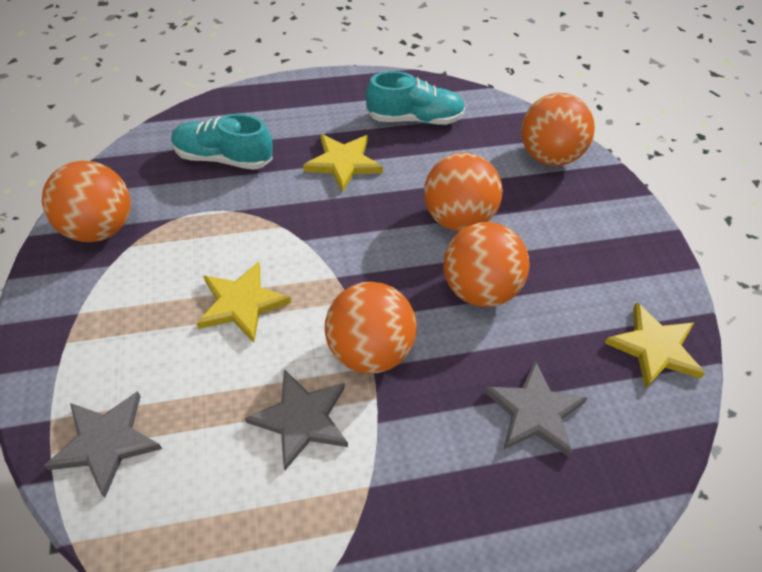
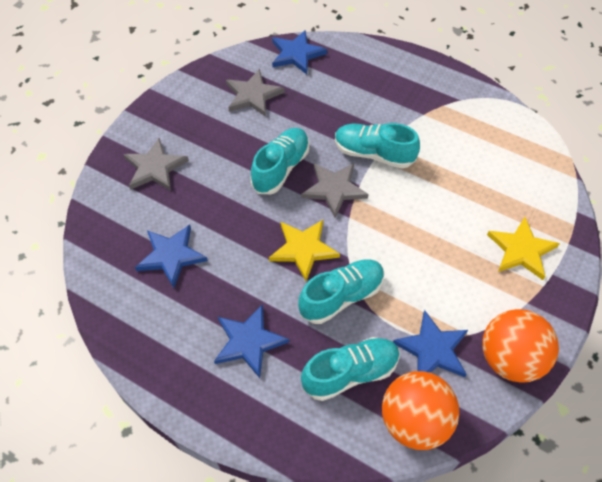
blue star: 0 -> 4
orange ball: 5 -> 2
turquoise shoe: 2 -> 4
yellow star: 3 -> 2

